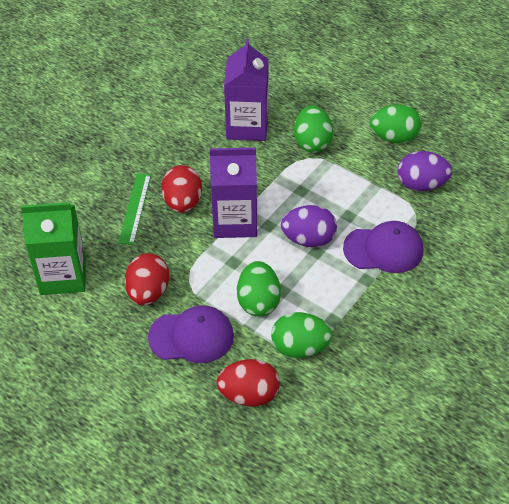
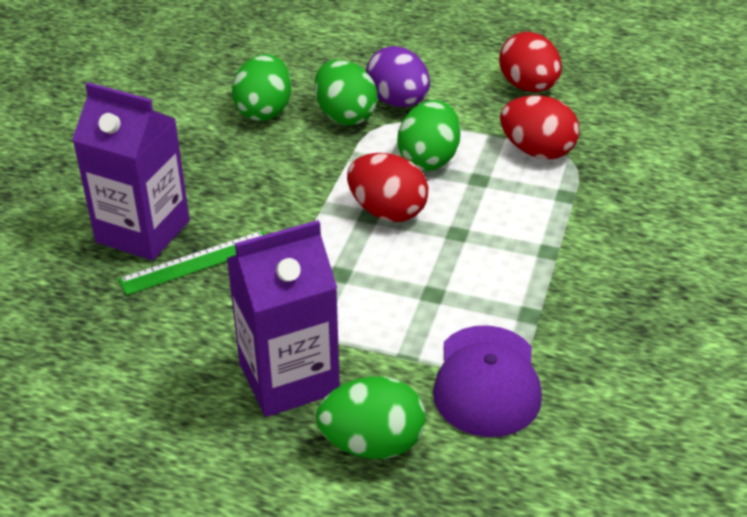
green carton: 1 -> 0
purple cap: 2 -> 1
purple egg: 2 -> 1

